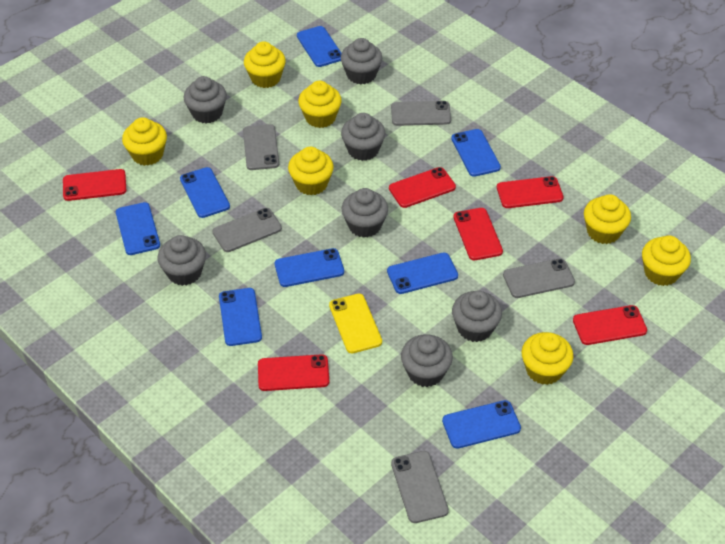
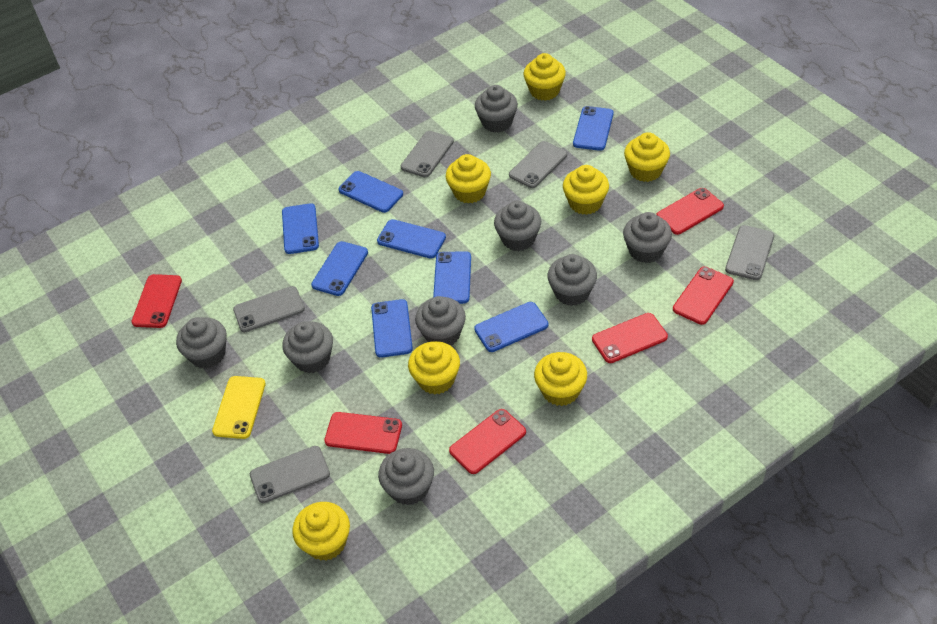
grey cupcake: 7 -> 8

